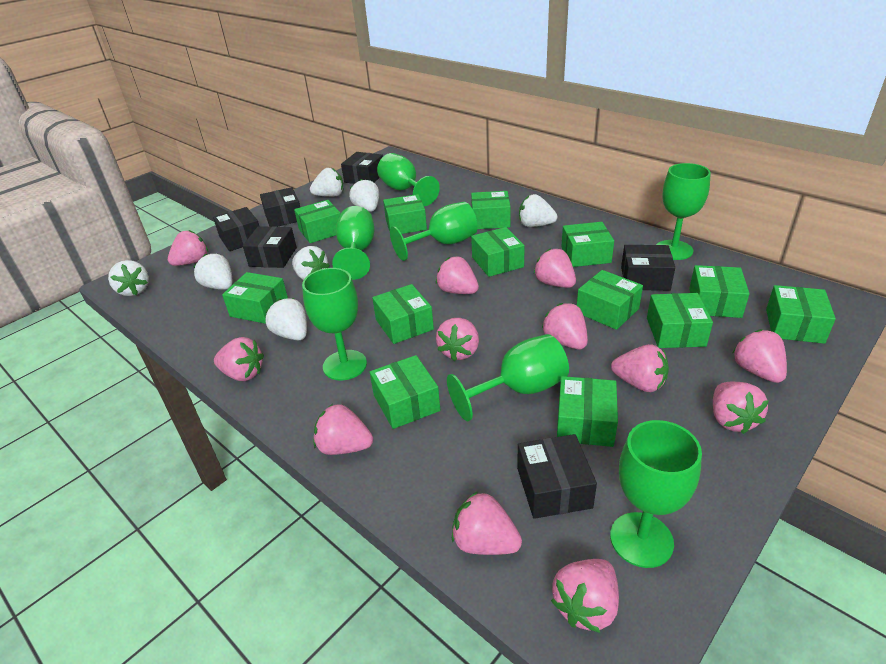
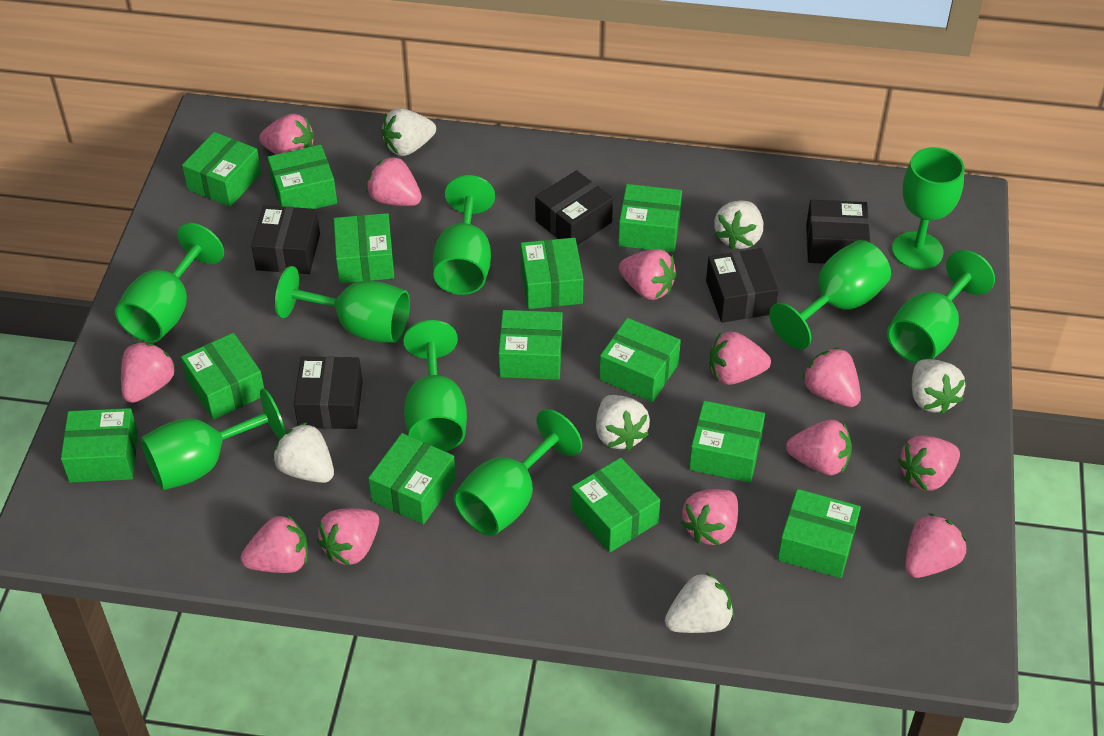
black box: 6 -> 5
green goblet: 7 -> 9
white strawberry: 7 -> 6

